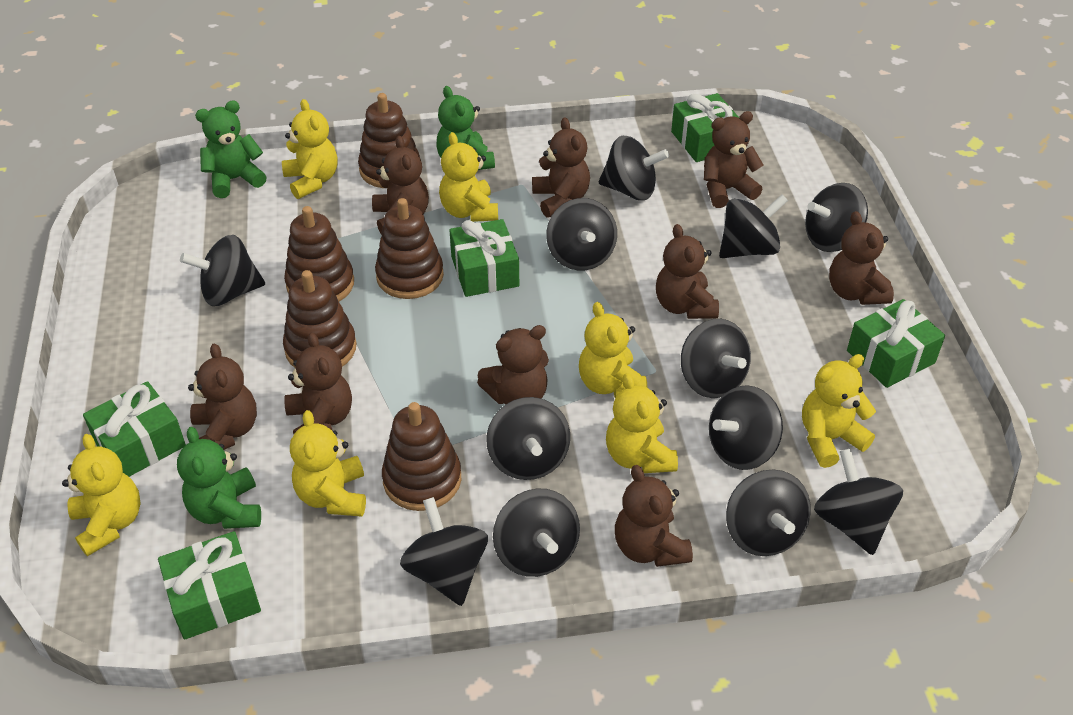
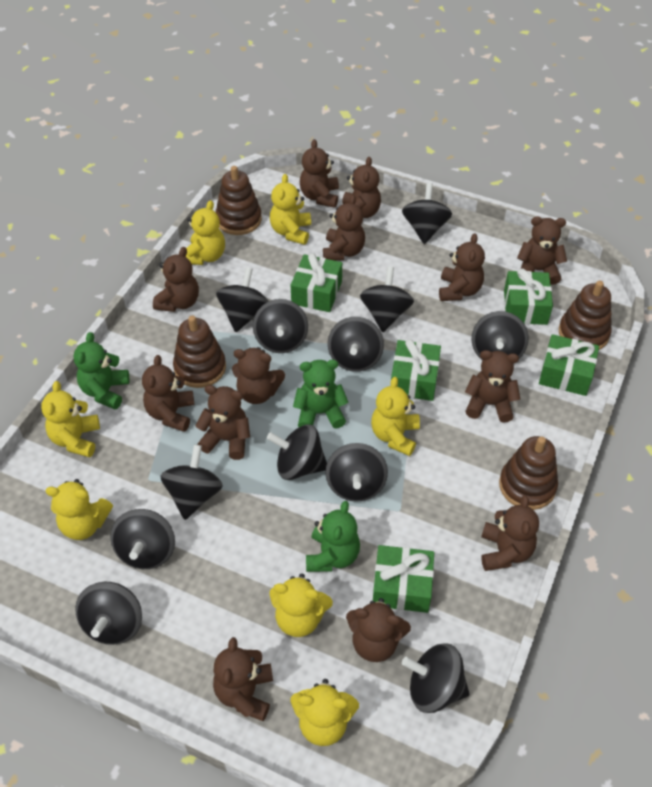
brown stacking toy: 5 -> 4
brown teddy bear: 9 -> 13

